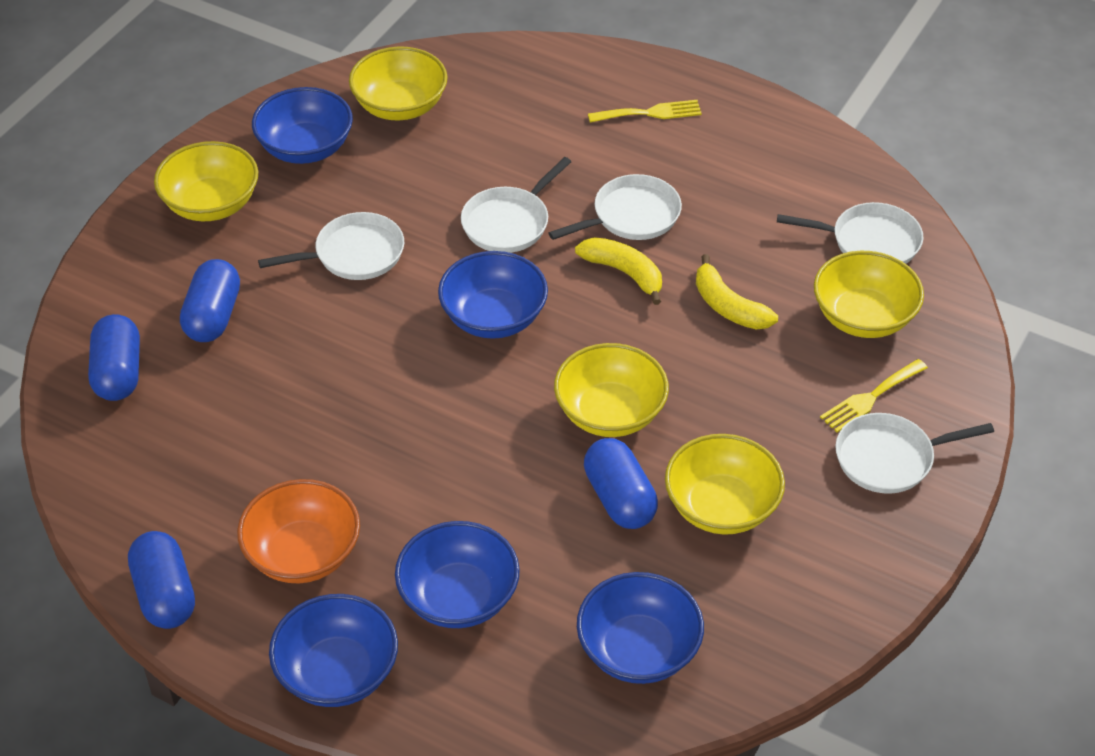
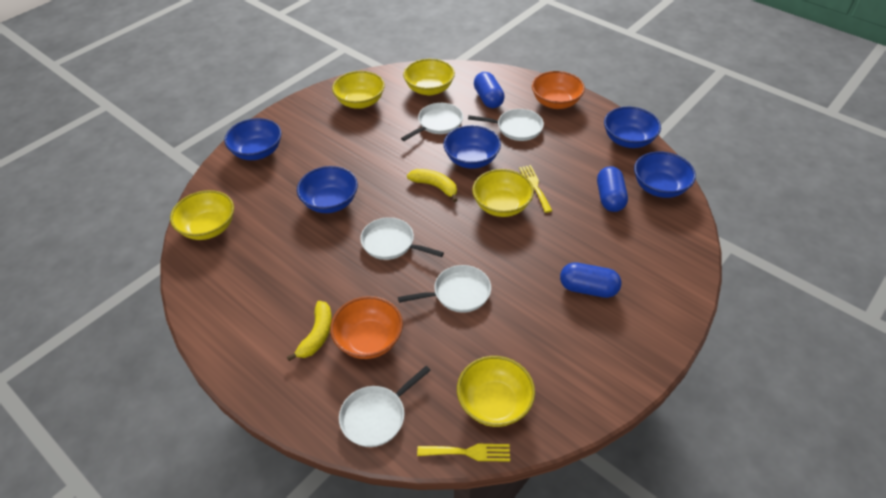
blue capsule: 4 -> 3
orange bowl: 1 -> 2

